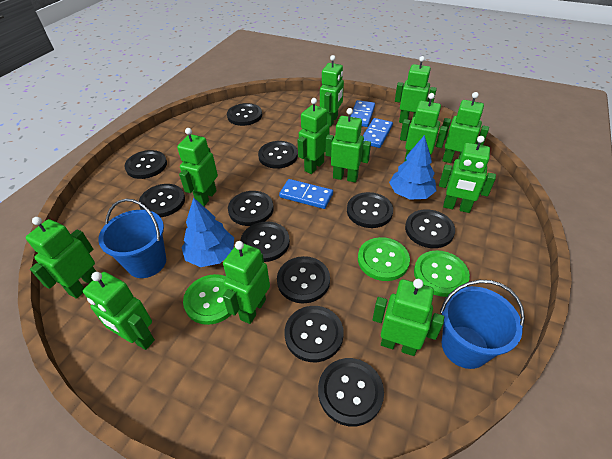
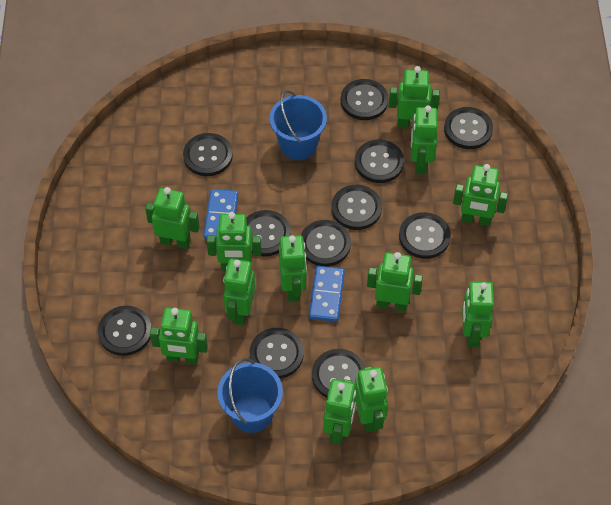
blue domino: 3 -> 2
blue tree: 2 -> 0
green button: 3 -> 0

